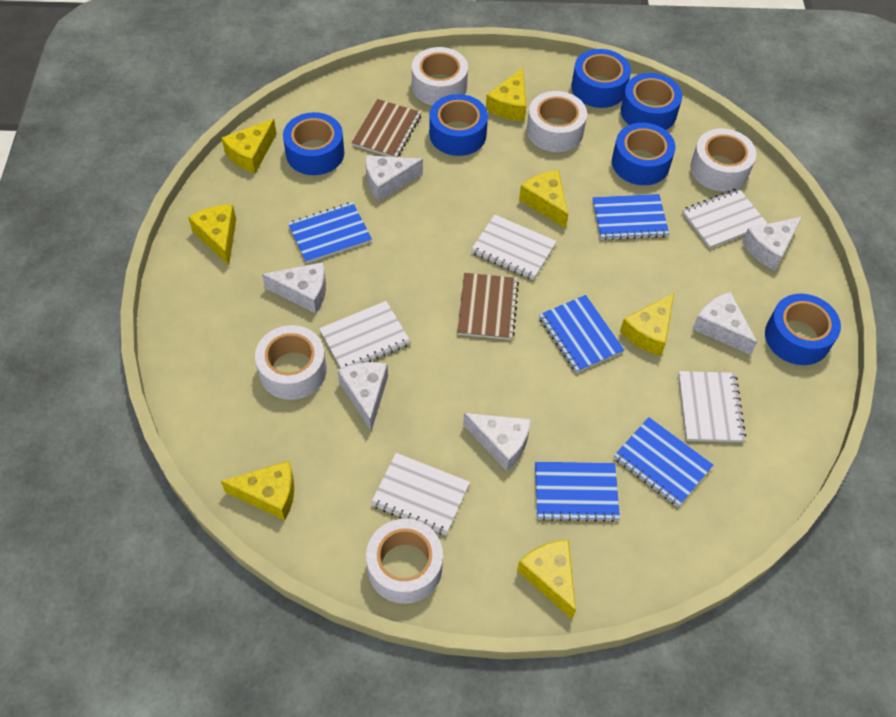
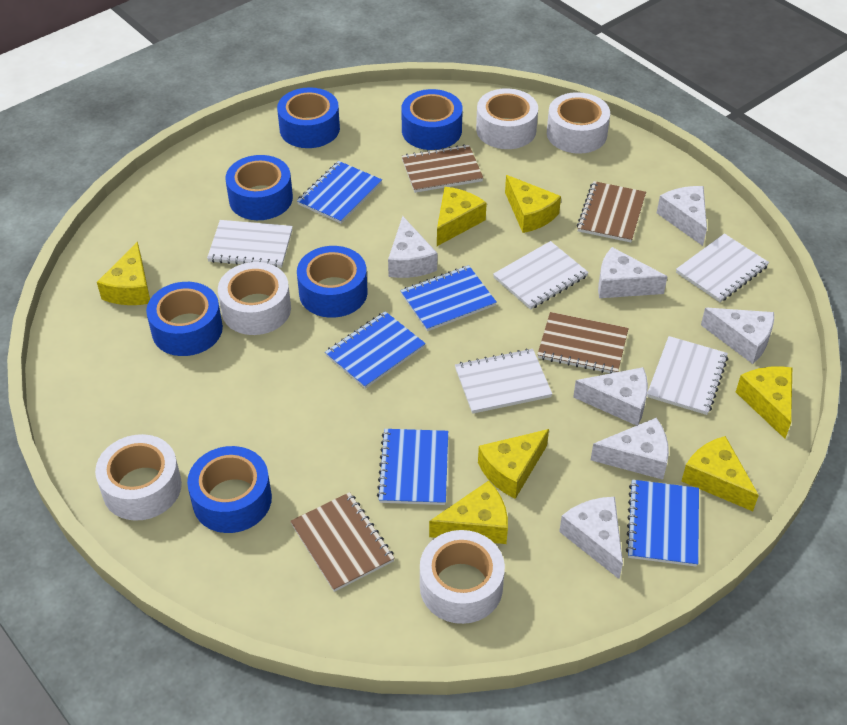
brown notebook: 2 -> 4
white cheese: 6 -> 7

